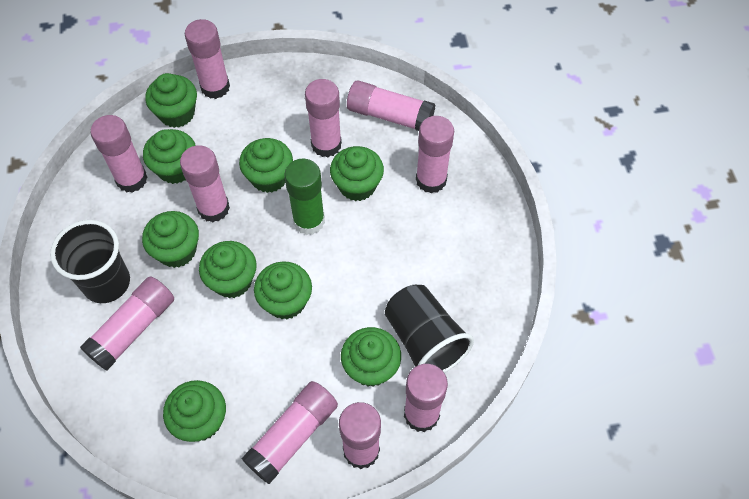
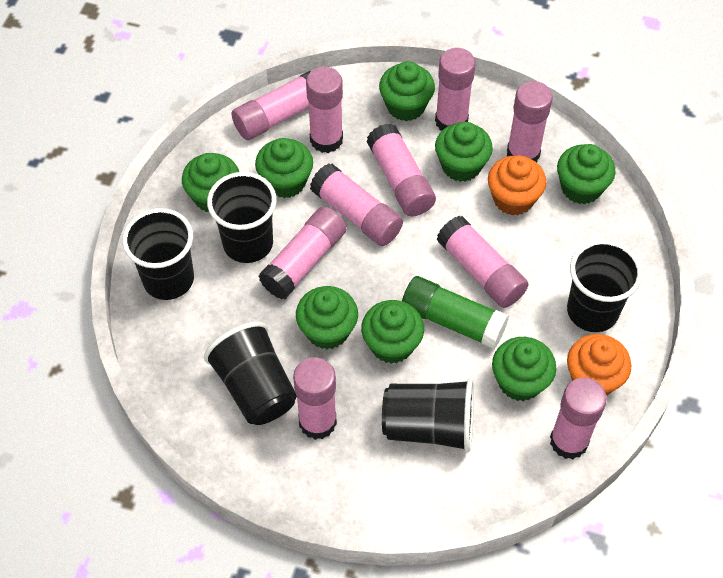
black cup: 2 -> 5
green cupcake: 9 -> 8
orange cupcake: 0 -> 2

